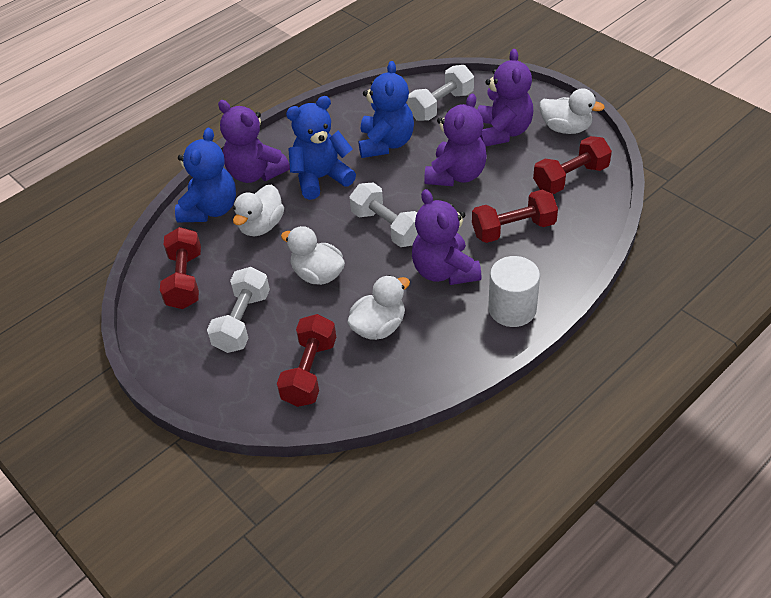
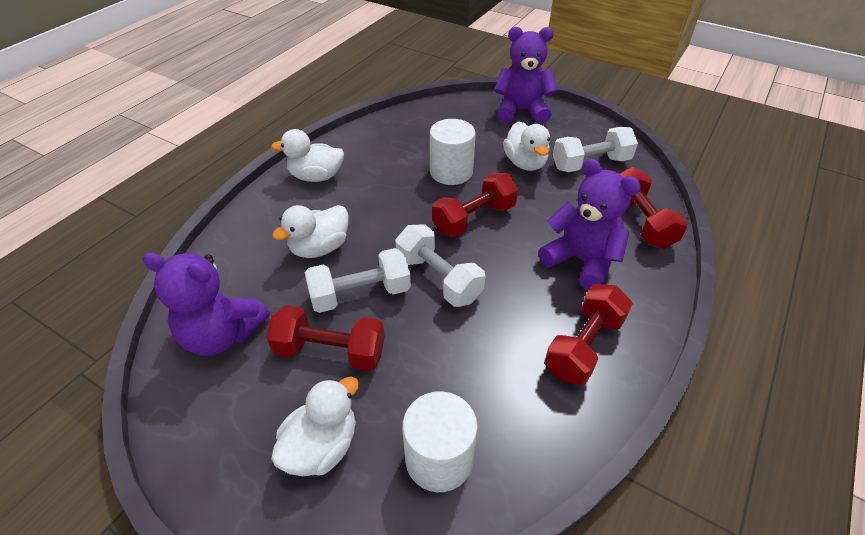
blue teddy bear: 3 -> 0
purple teddy bear: 4 -> 3
white cylinder: 1 -> 2

